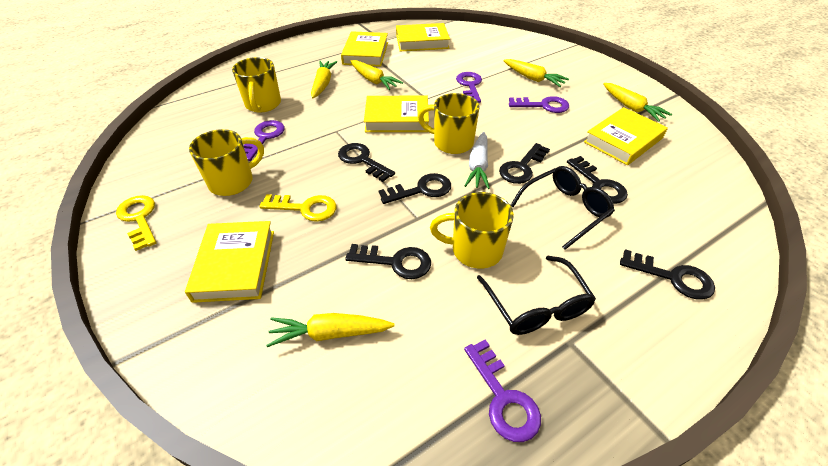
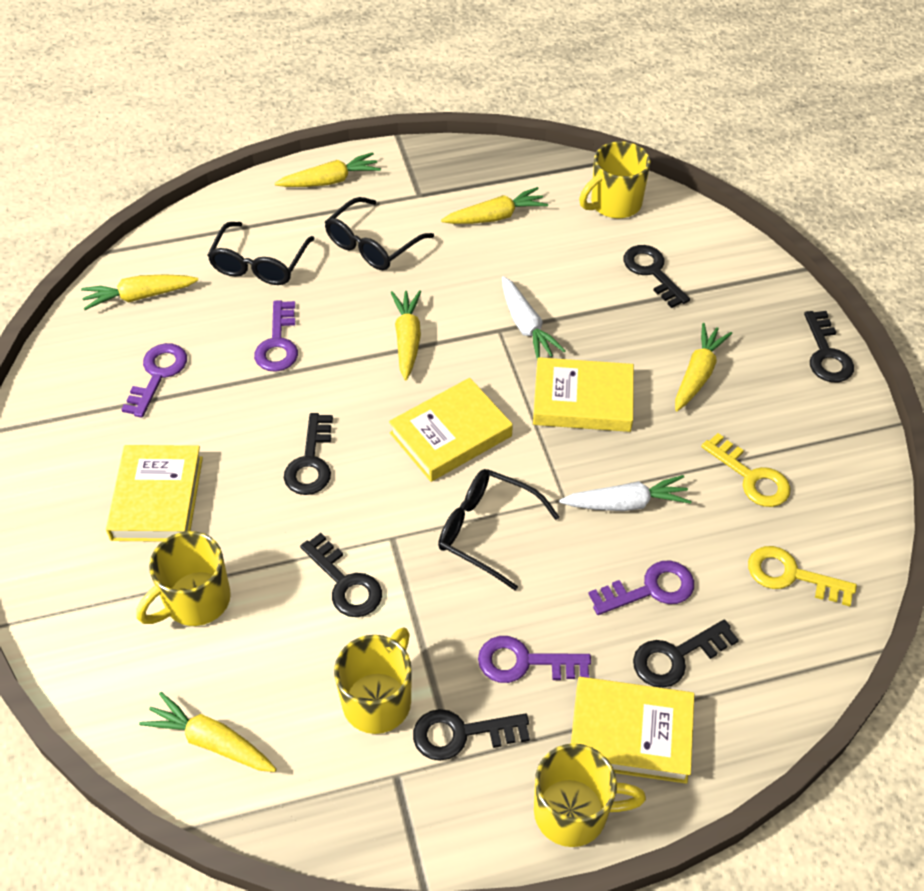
black glasses: 2 -> 3
white carrot: 1 -> 2
yellow book: 5 -> 4
yellow carrot: 5 -> 6

